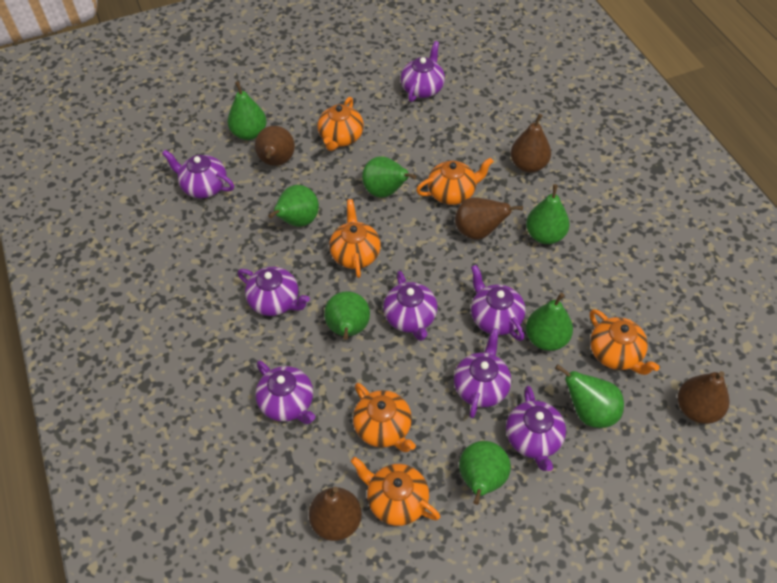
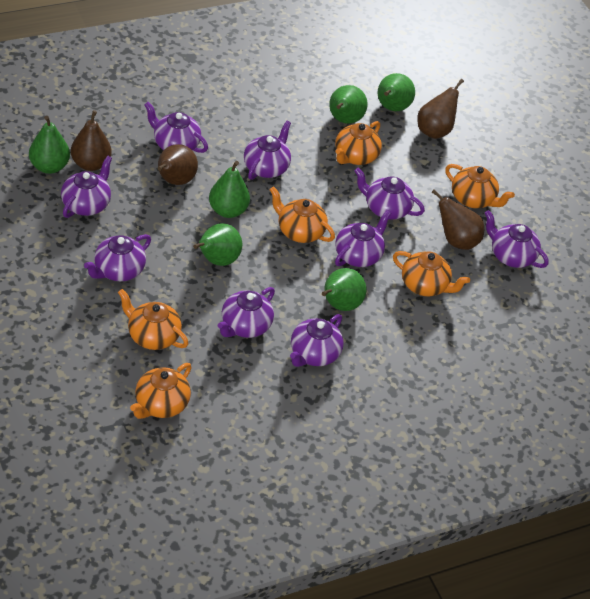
brown pear: 5 -> 4
green pear: 8 -> 6
purple teapot: 8 -> 9

